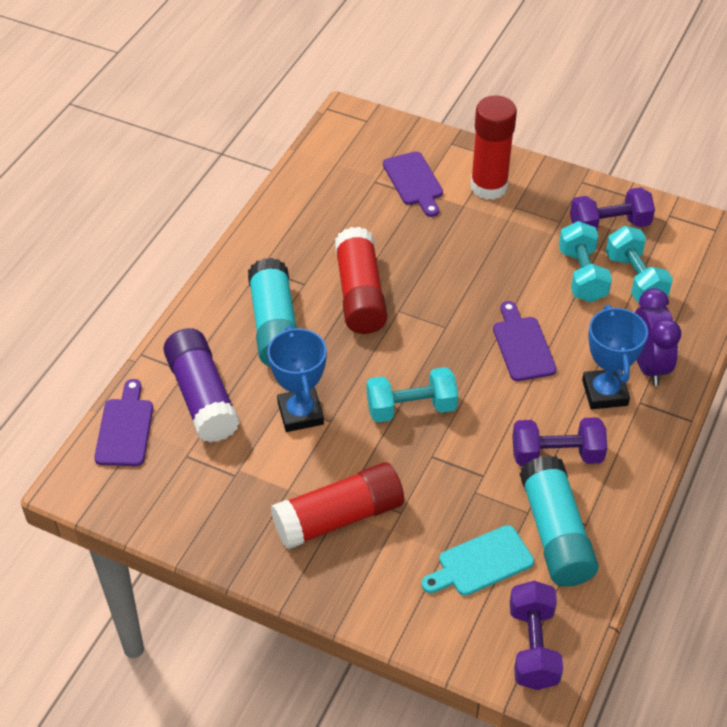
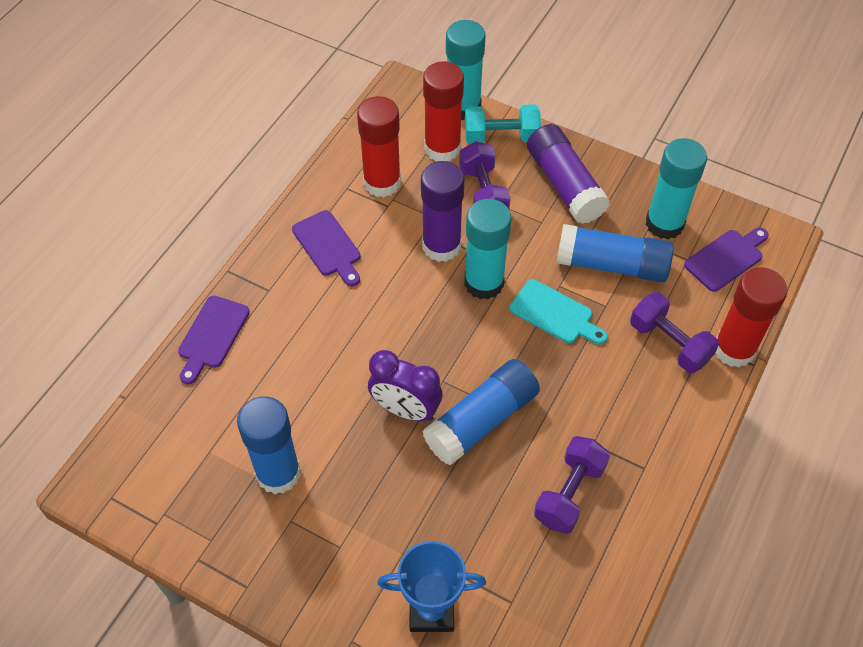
blue glue stick: 0 -> 3
blue trophy: 2 -> 1
purple glue stick: 1 -> 2
turquoise dumbbell: 3 -> 1
turquoise glue stick: 2 -> 3

